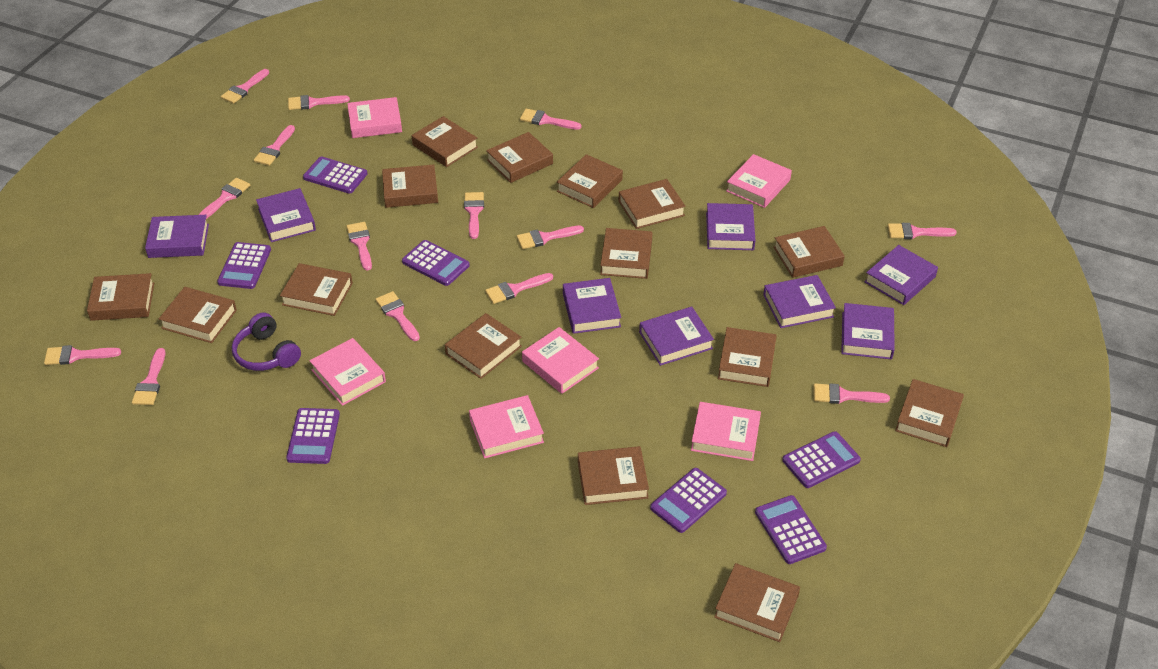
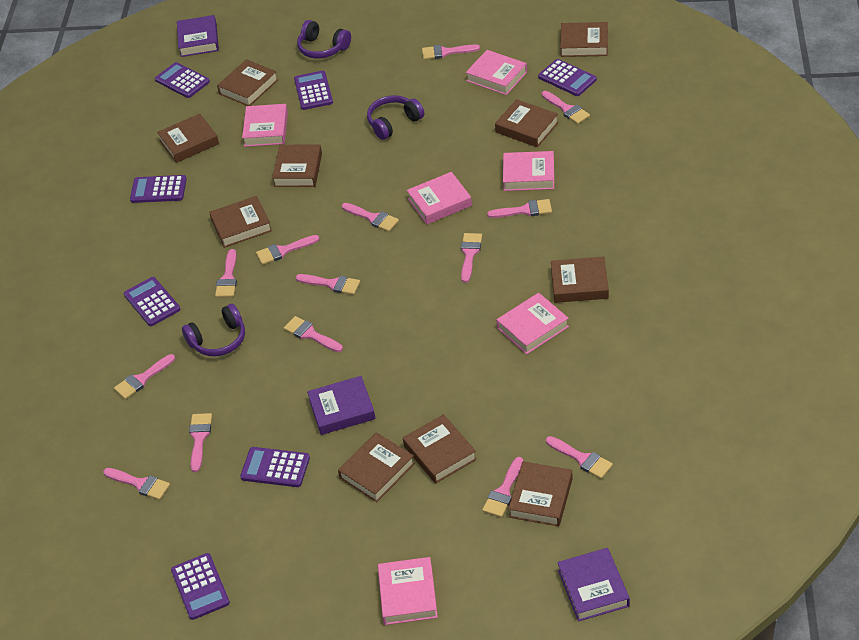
brown book: 15 -> 10
purple book: 8 -> 3
purple headphones: 1 -> 3

